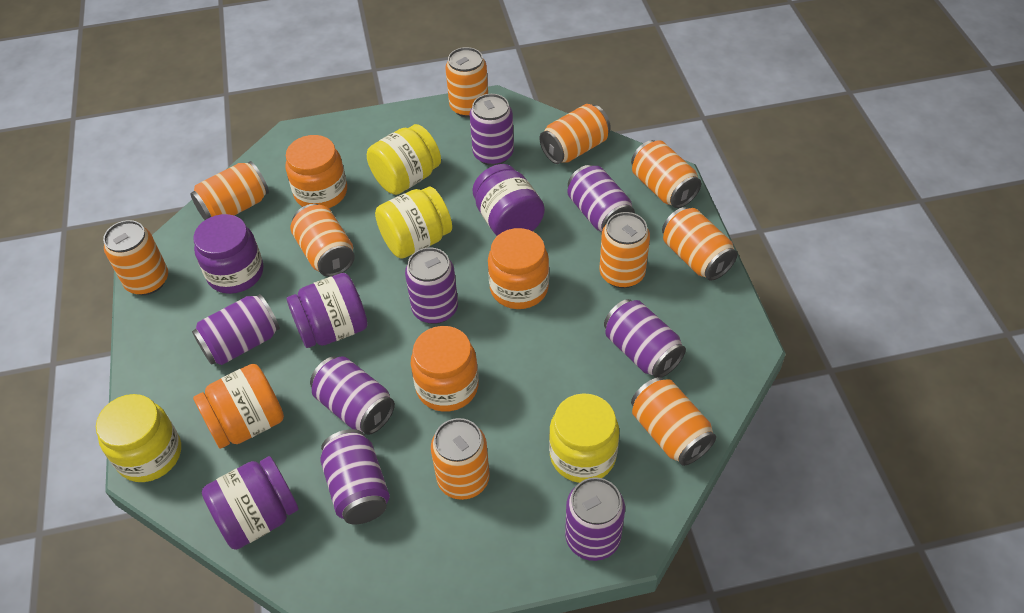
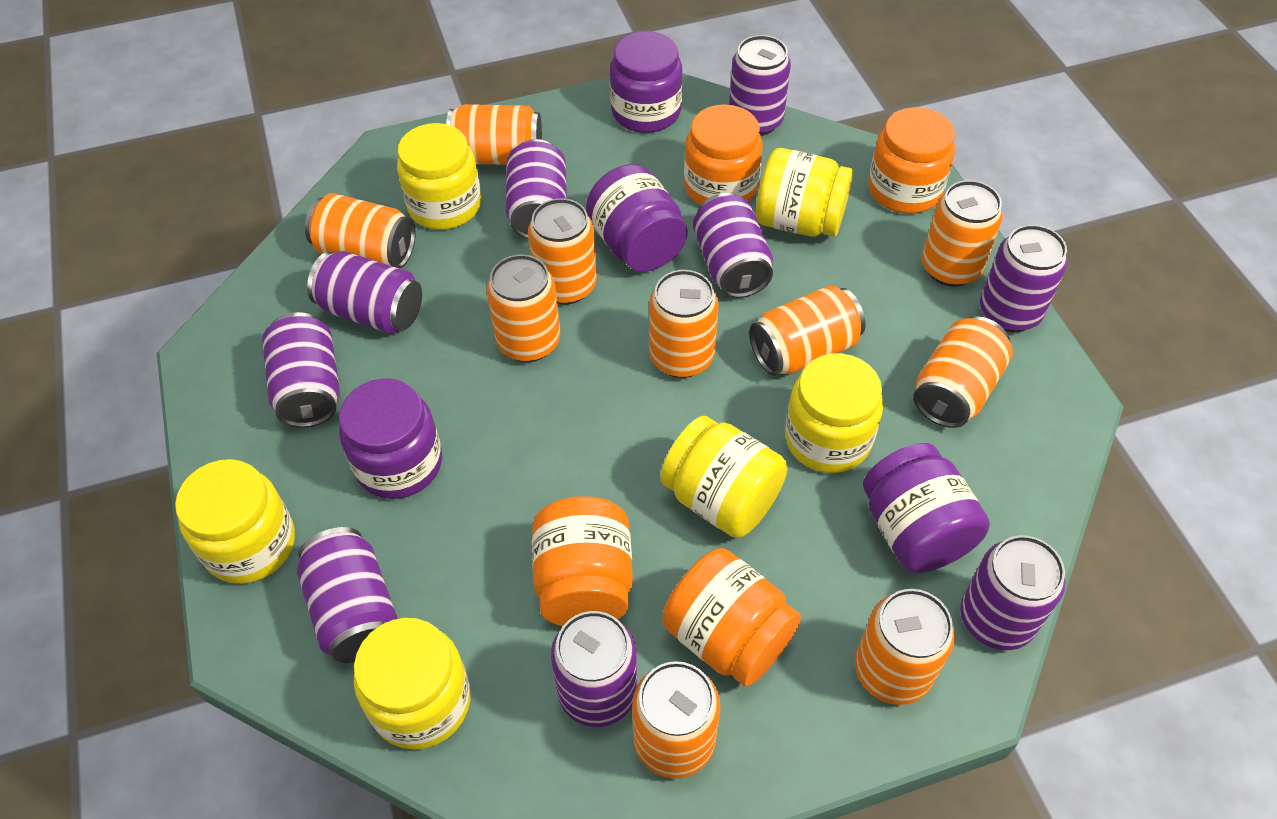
purple can: 8 -> 9
yellow jar: 4 -> 6

